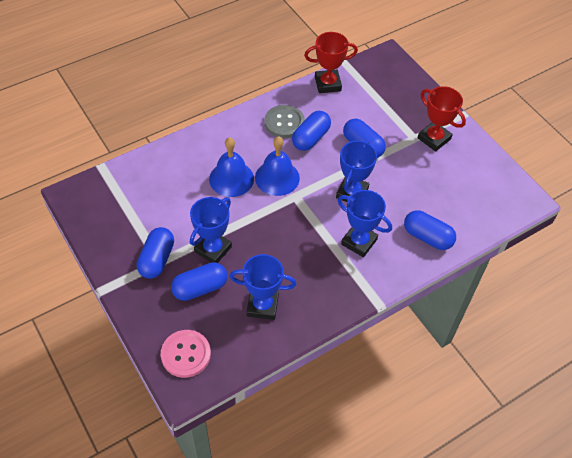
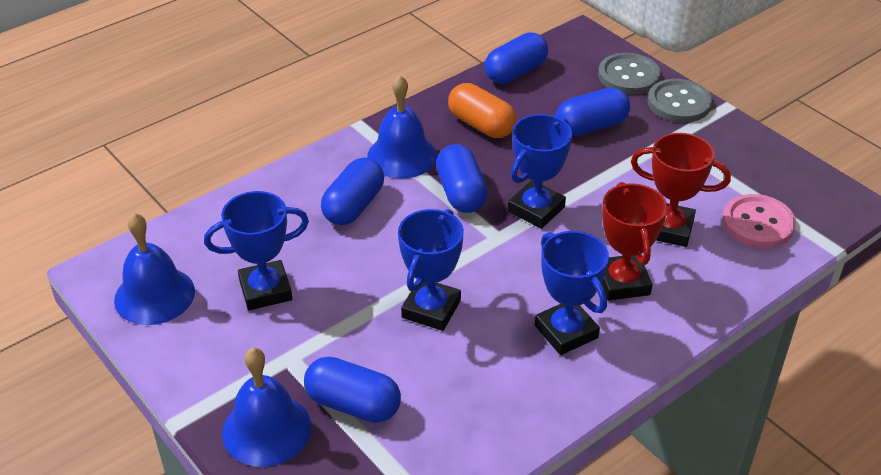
blue bell: 2 -> 3
grey button: 1 -> 2
orange capsule: 0 -> 1

